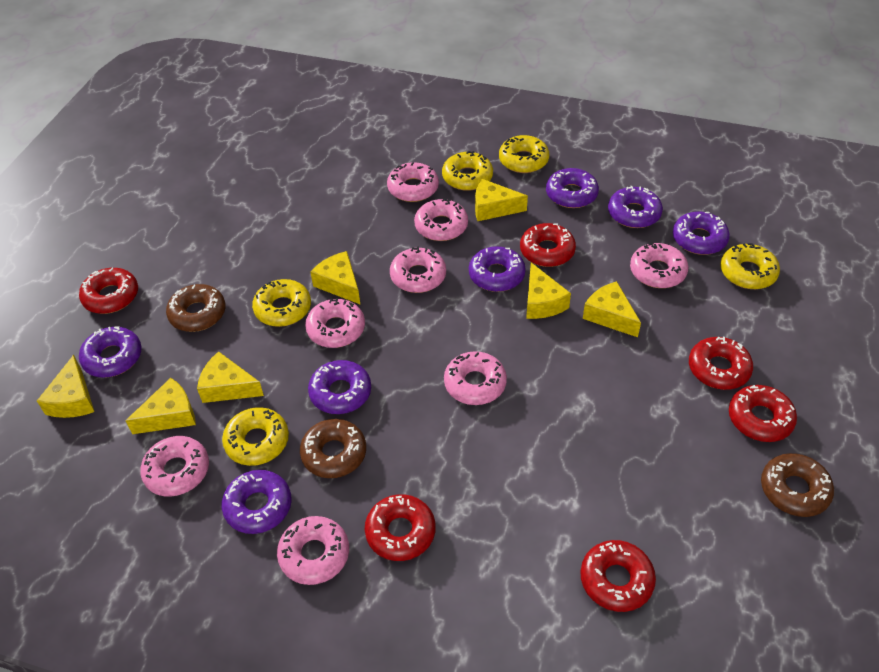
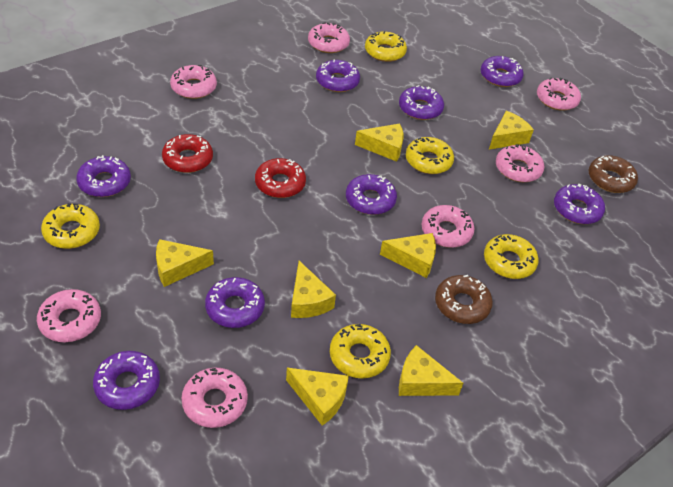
brown donut: 3 -> 2
pink donut: 8 -> 7
purple donut: 7 -> 8
red donut: 6 -> 2

